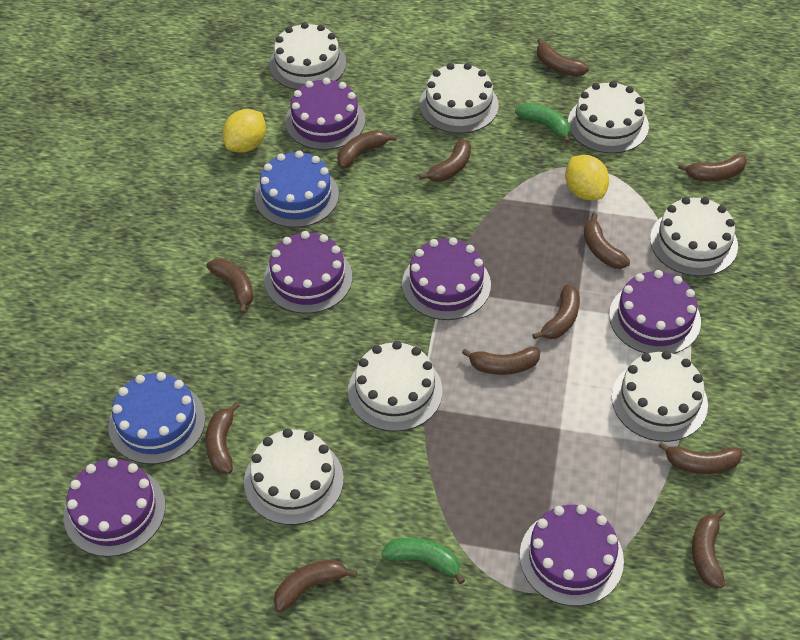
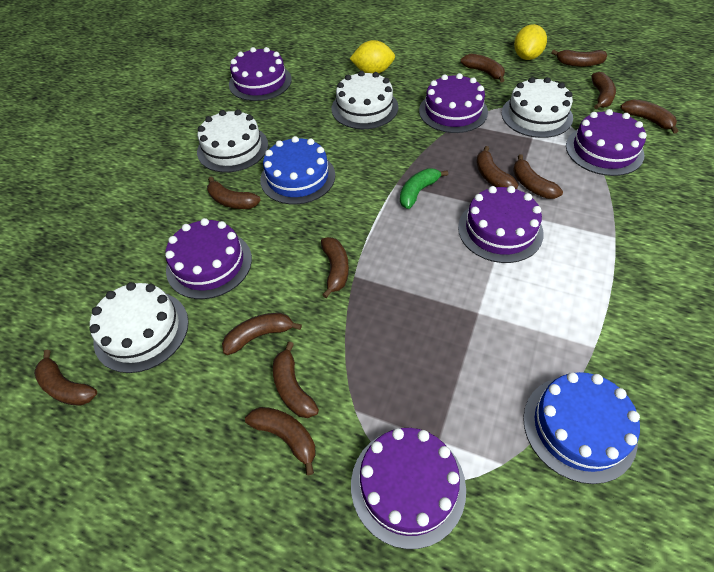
green banana: 2 -> 1
white cake: 7 -> 4

